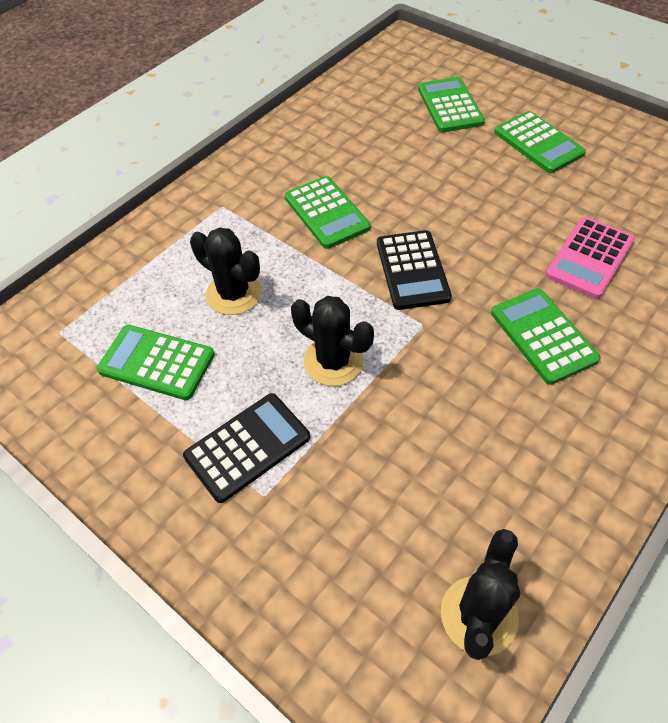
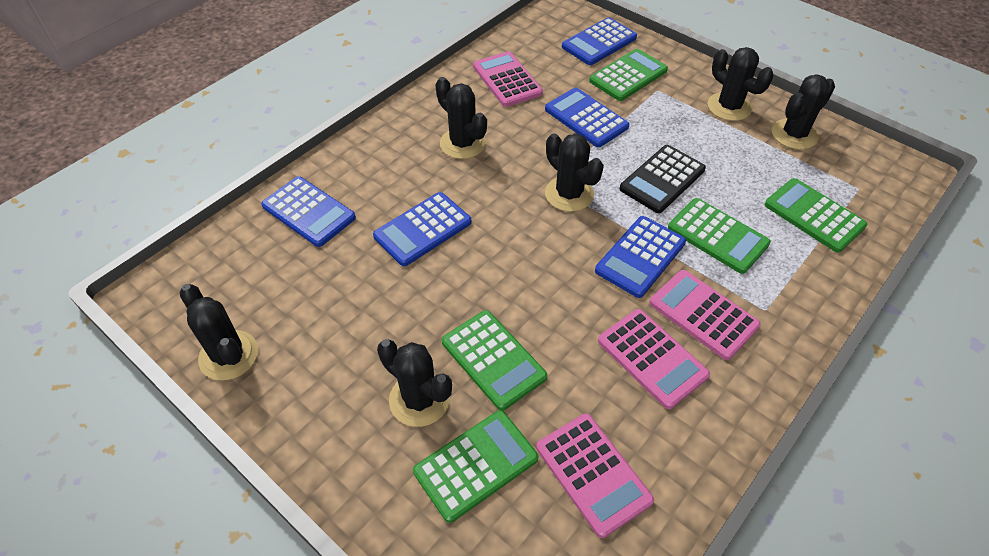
black cactus: 3 -> 6
black calculator: 2 -> 1
blue calculator: 0 -> 5
pink calculator: 1 -> 4

